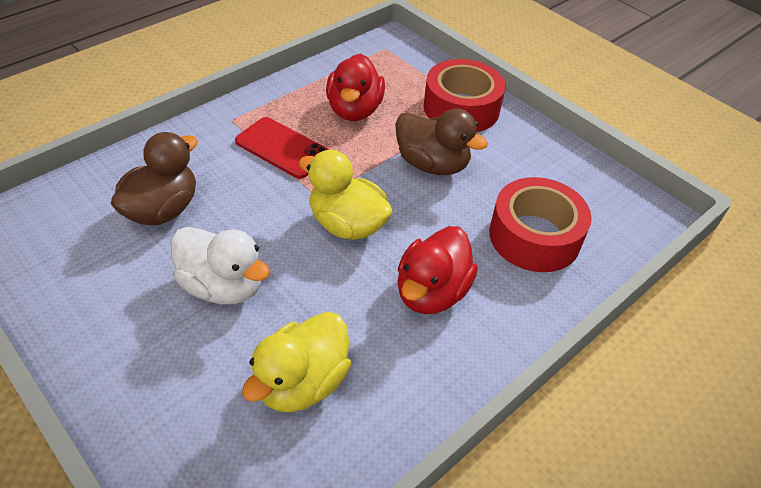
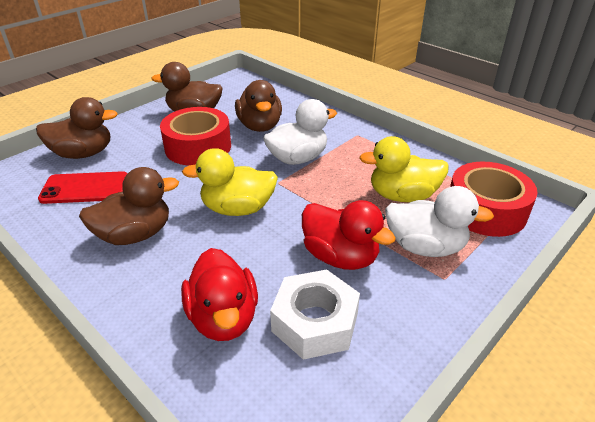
brown duck: 2 -> 4
white duck: 1 -> 2
white nut: 0 -> 1

